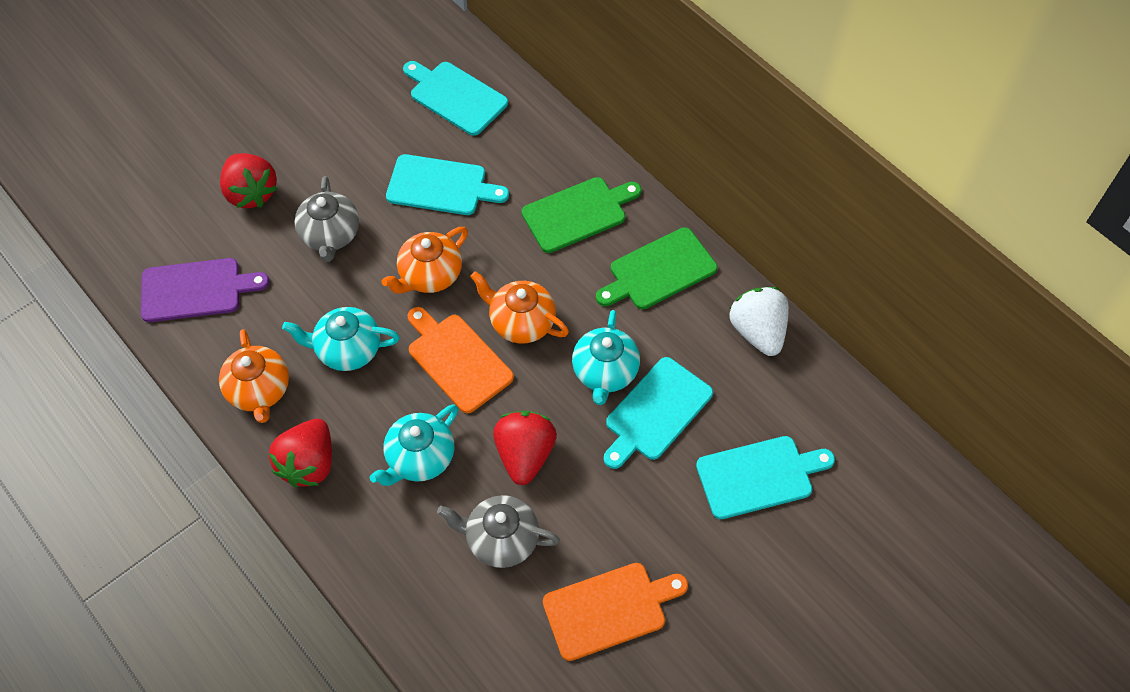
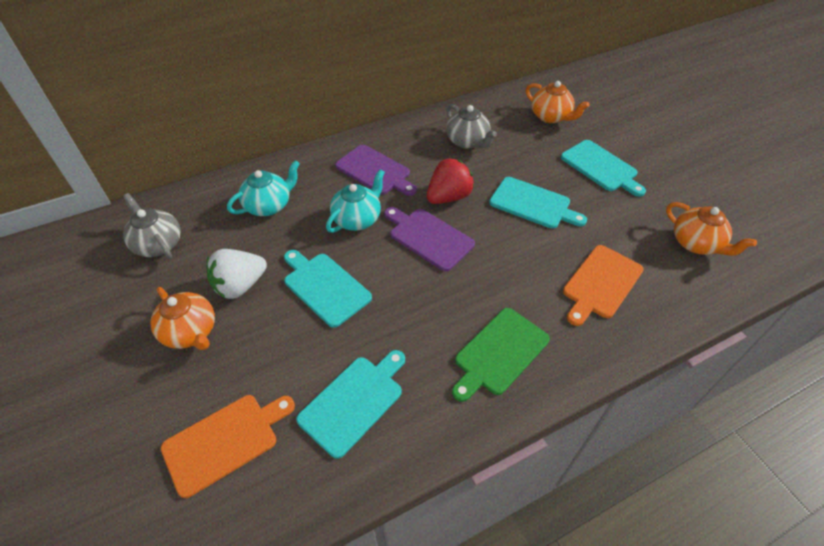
green cutting board: 2 -> 1
purple cutting board: 1 -> 2
red strawberry: 3 -> 1
turquoise teapot: 3 -> 2

